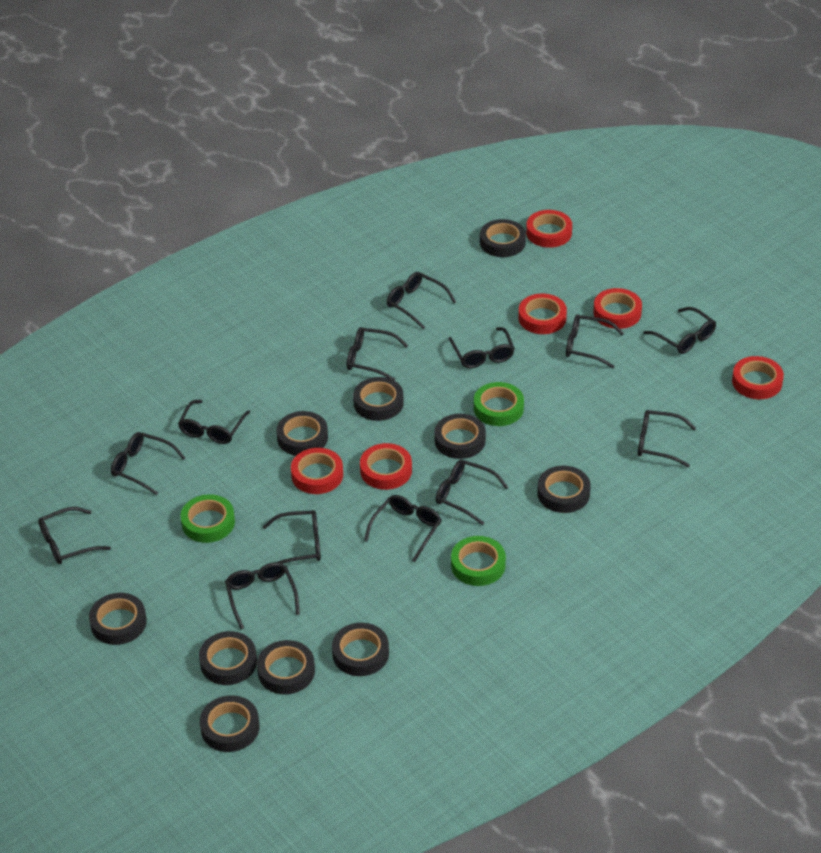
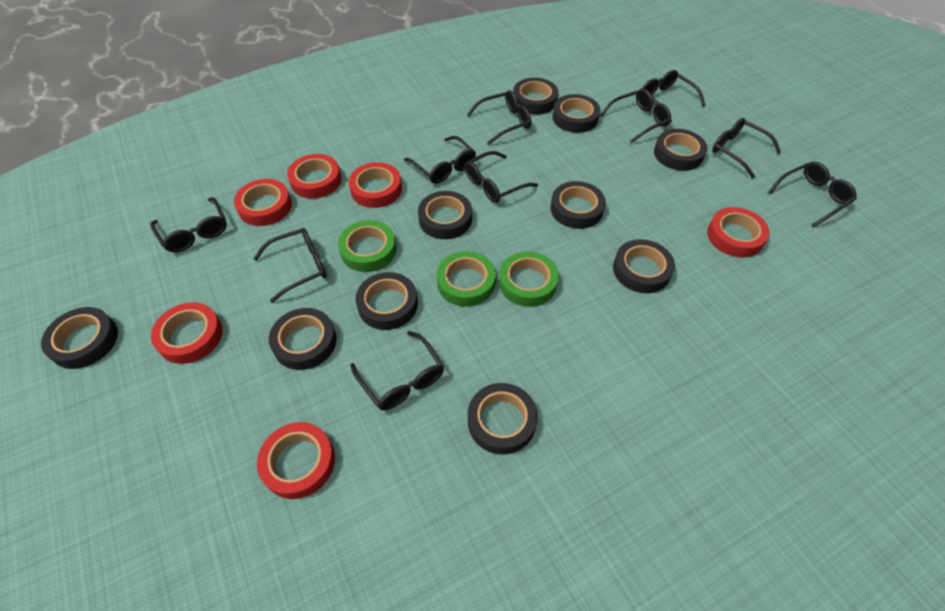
black glasses: 13 -> 10

